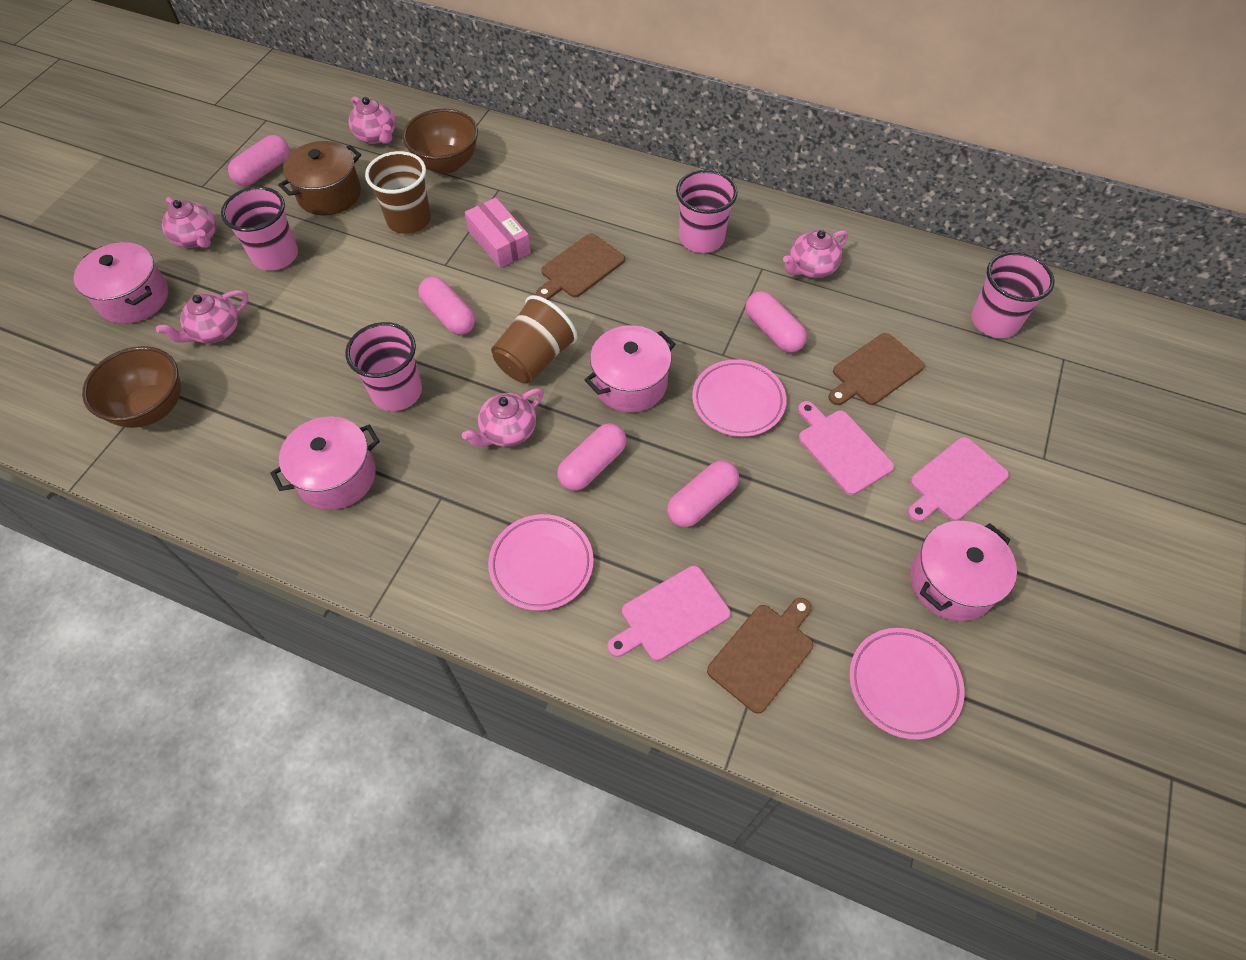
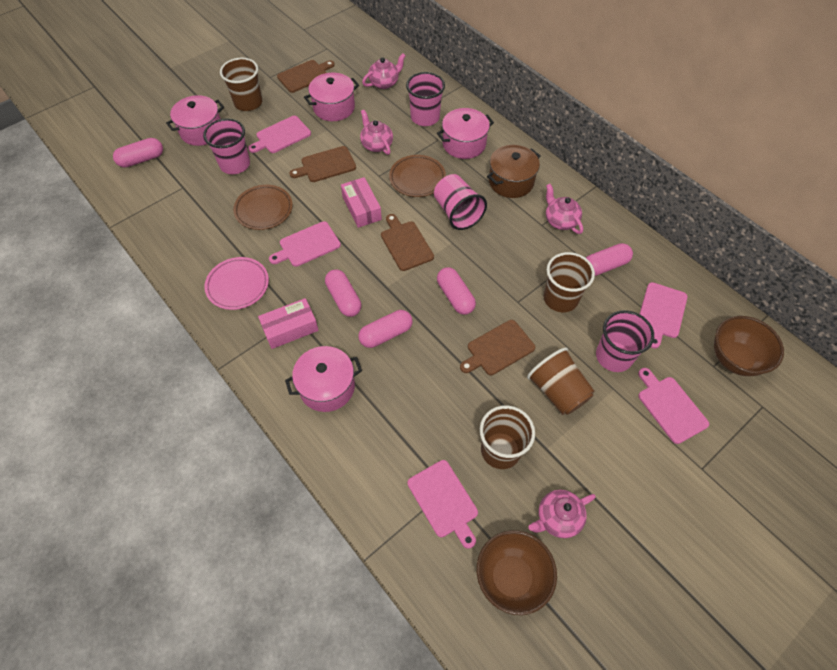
brown cup: 2 -> 4
brown cutting board: 3 -> 4
brown plate: 0 -> 2
pink box: 1 -> 2
pink cutting board: 3 -> 5
pink plate: 3 -> 1
pink teapot: 5 -> 4

